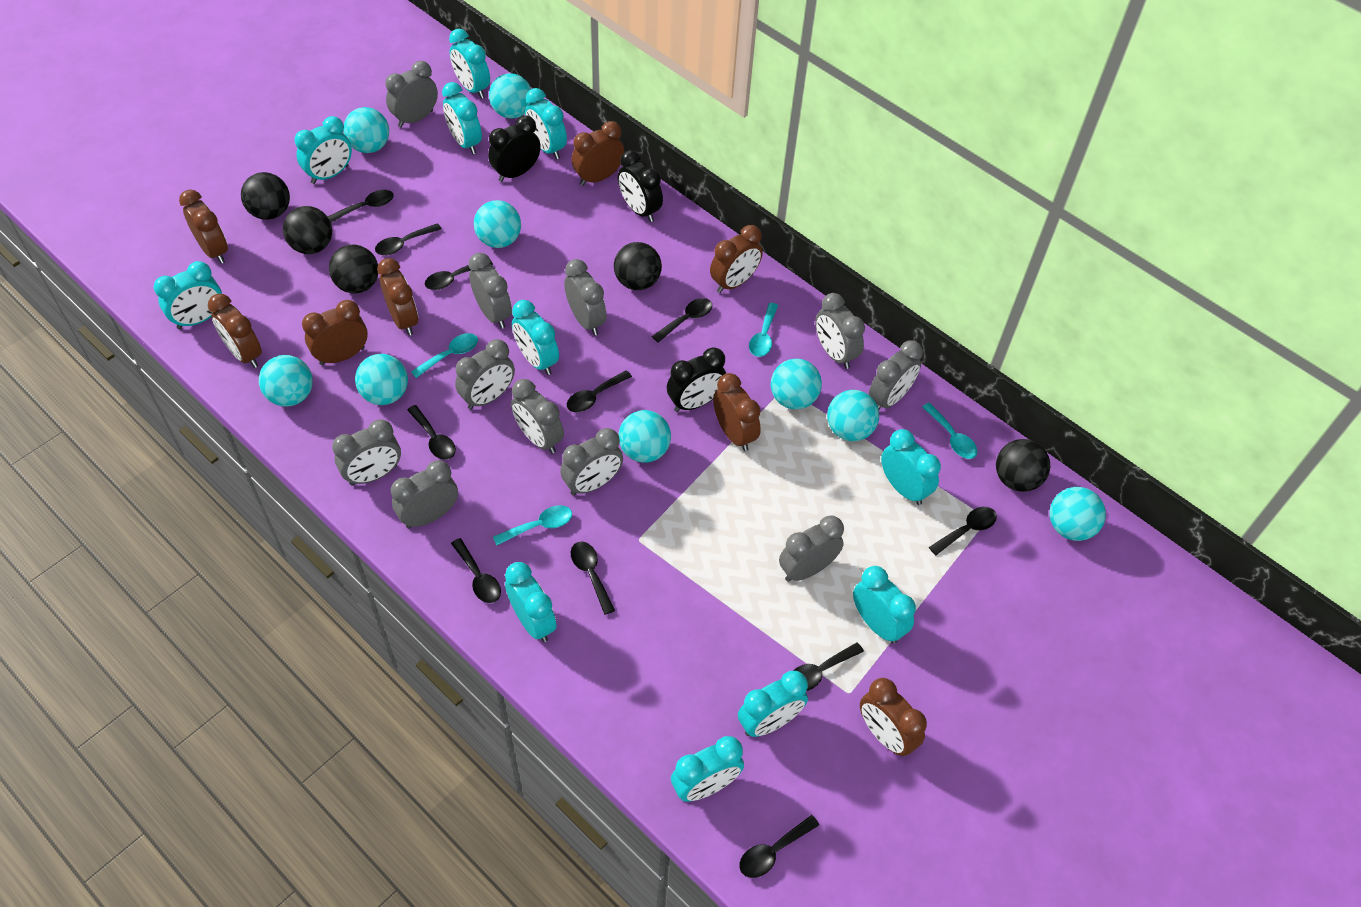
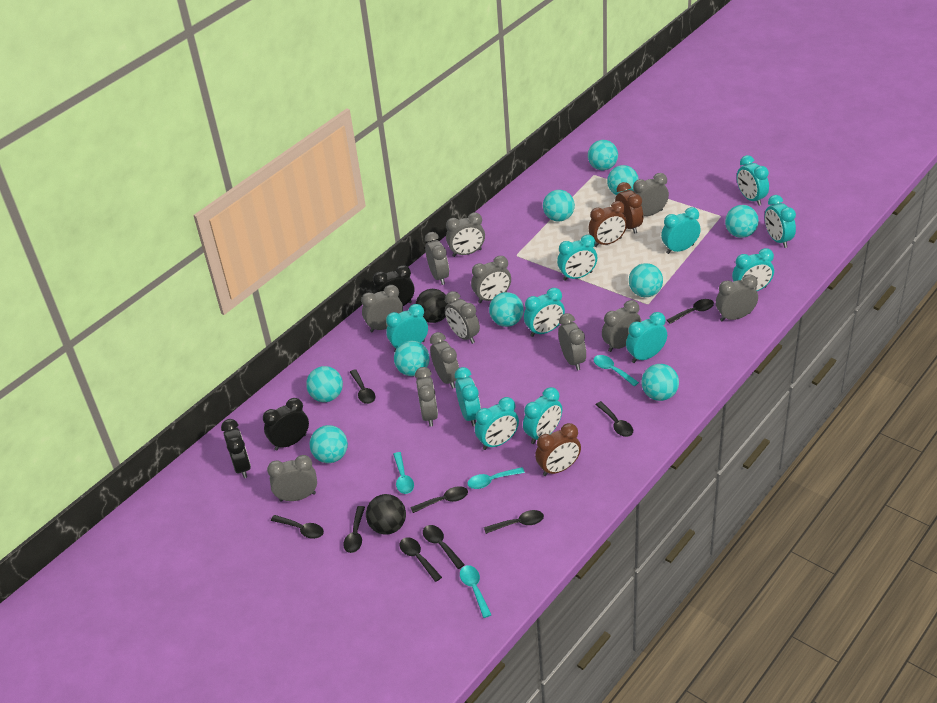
black ball: 5 -> 2
black spoon: 11 -> 9
brown clock: 8 -> 3
grey clock: 11 -> 12
turquoise ball: 9 -> 10

